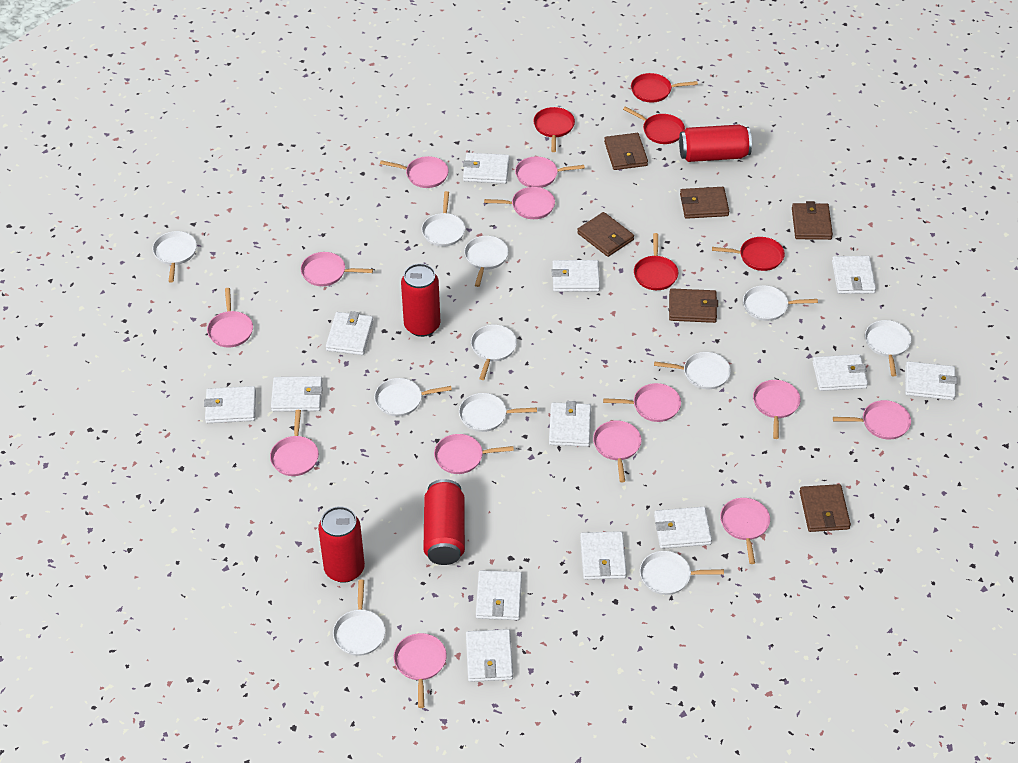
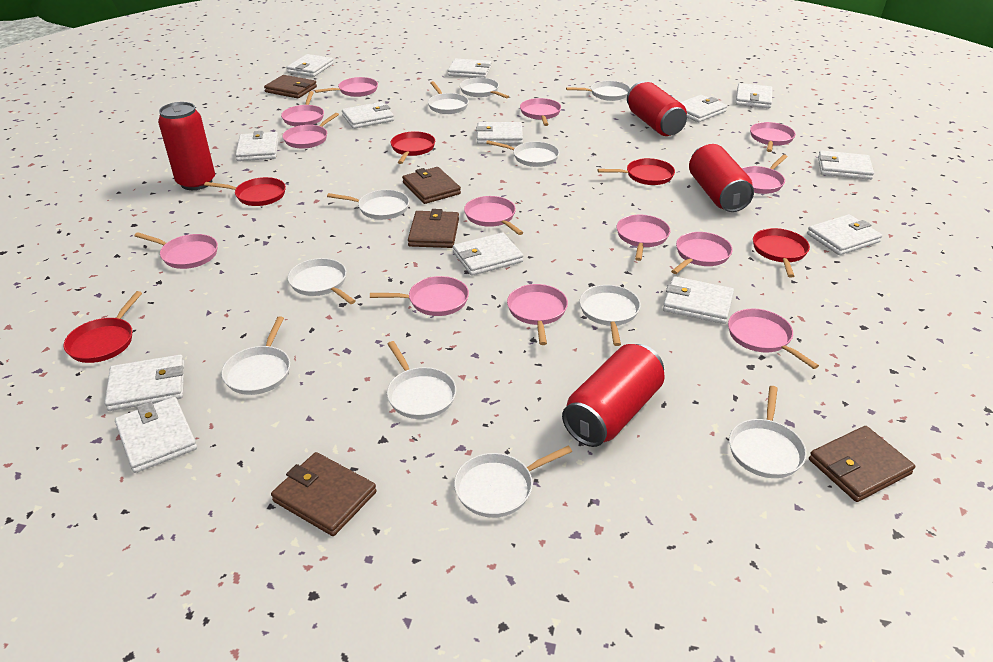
brown wallet: 6 -> 5

